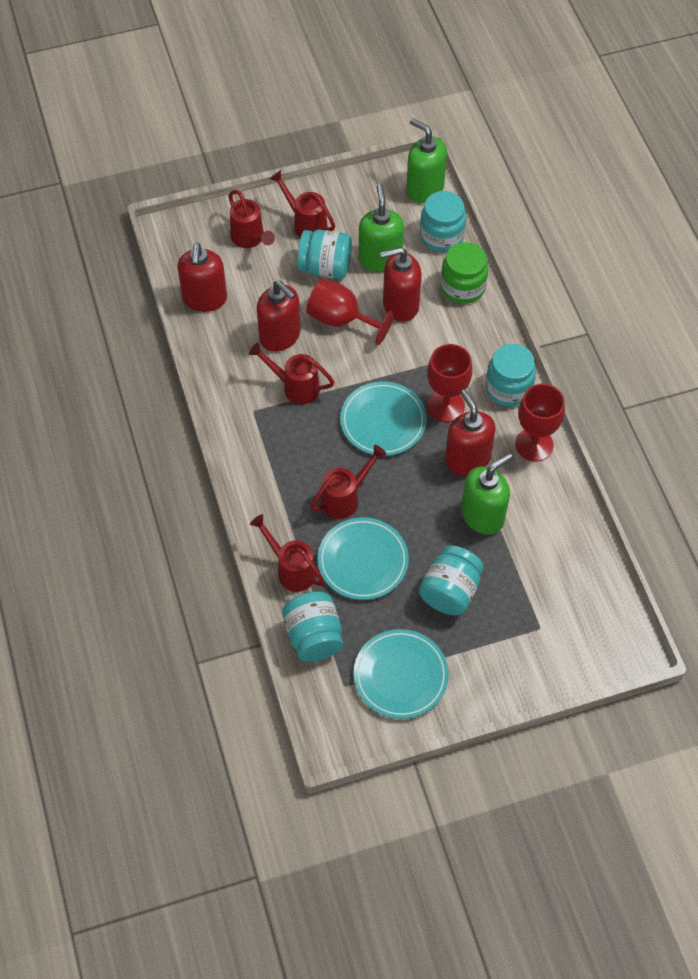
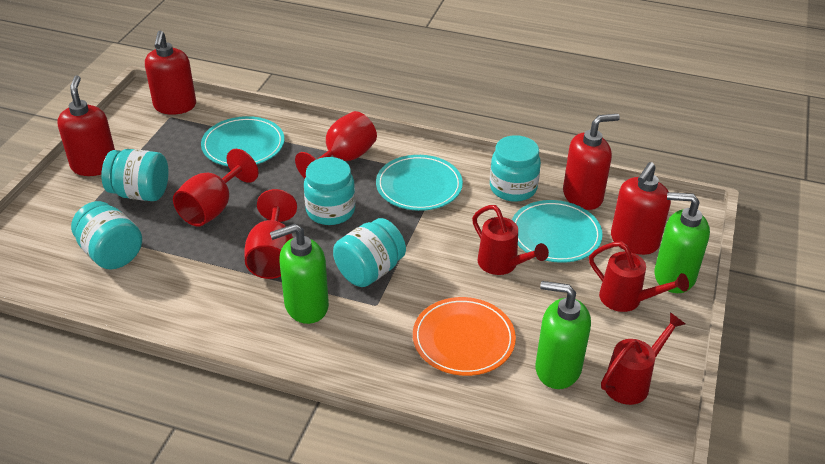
green jar: 1 -> 0
orange plate: 0 -> 1
red watering can: 5 -> 3

